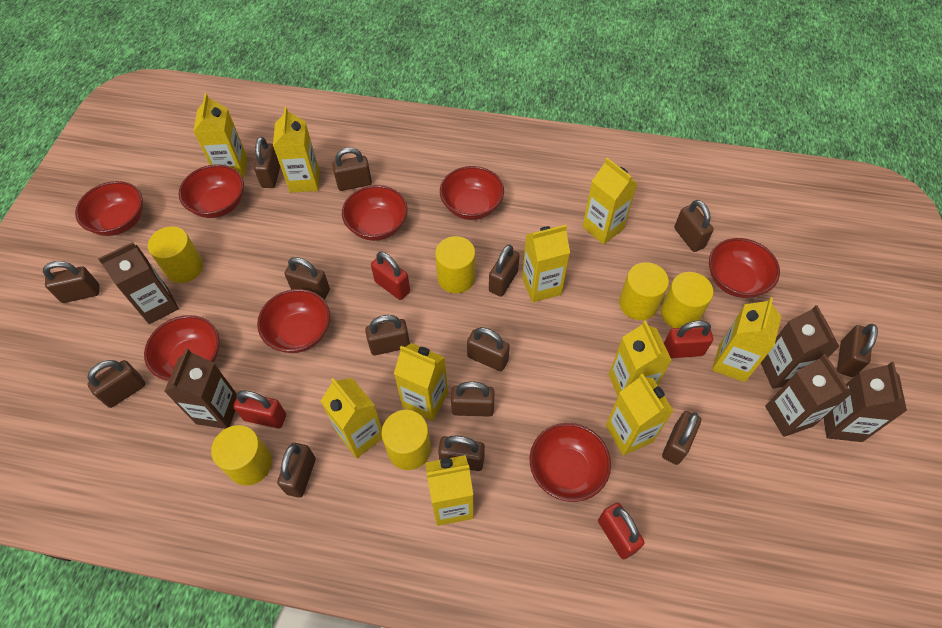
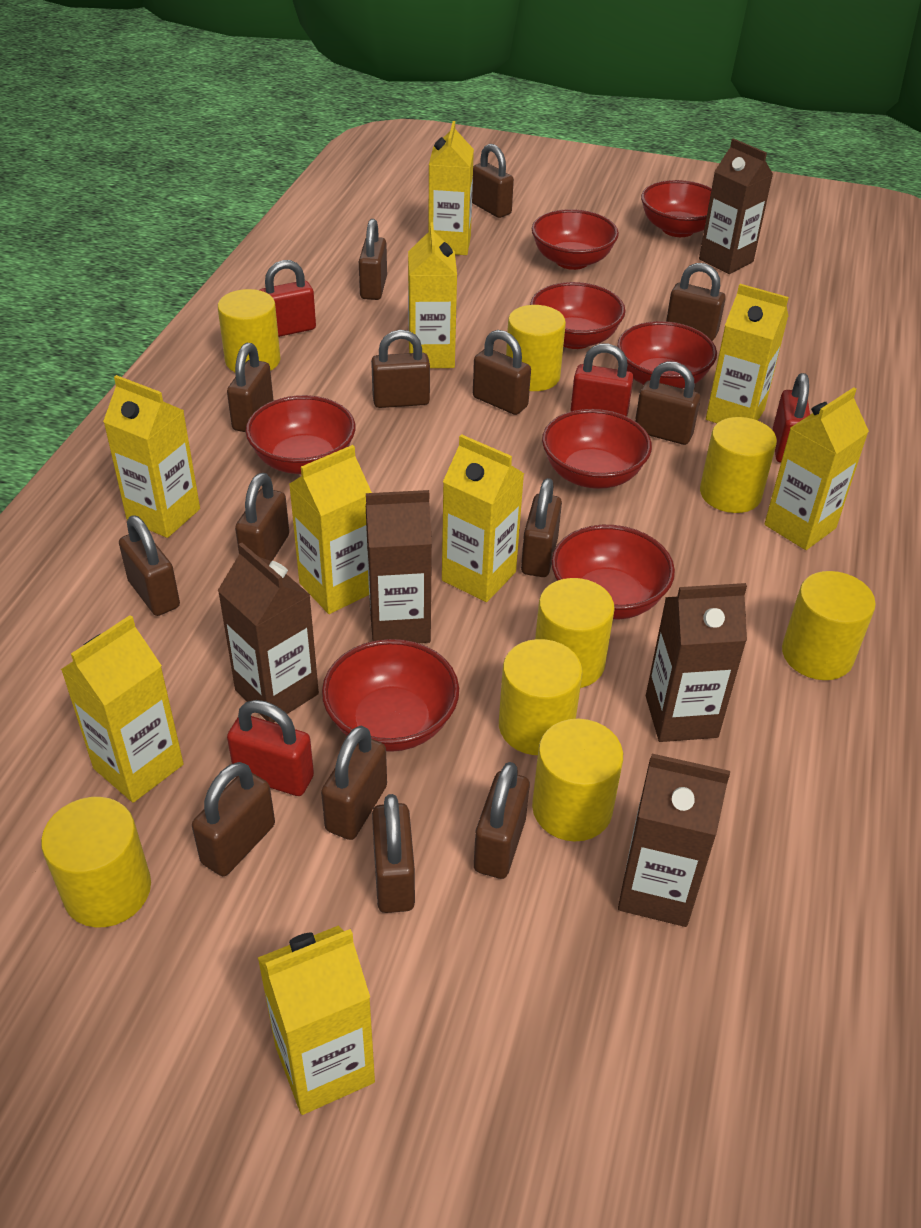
yellow carton: 10 -> 9
yellow cylinder: 6 -> 8

